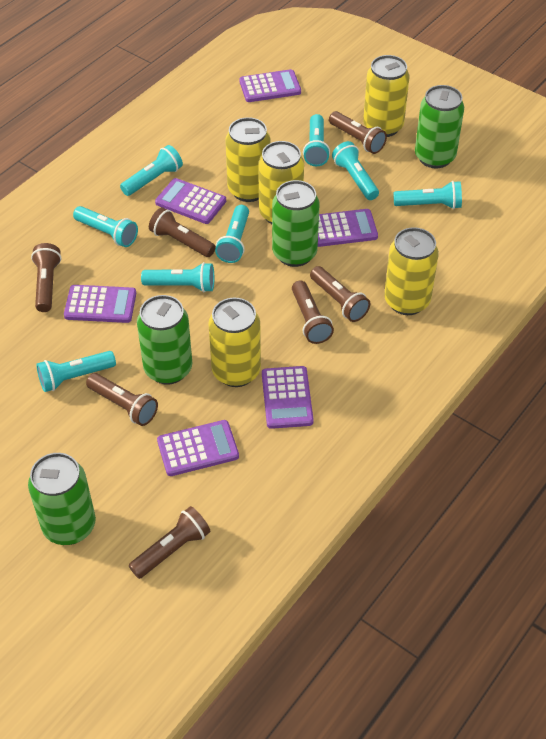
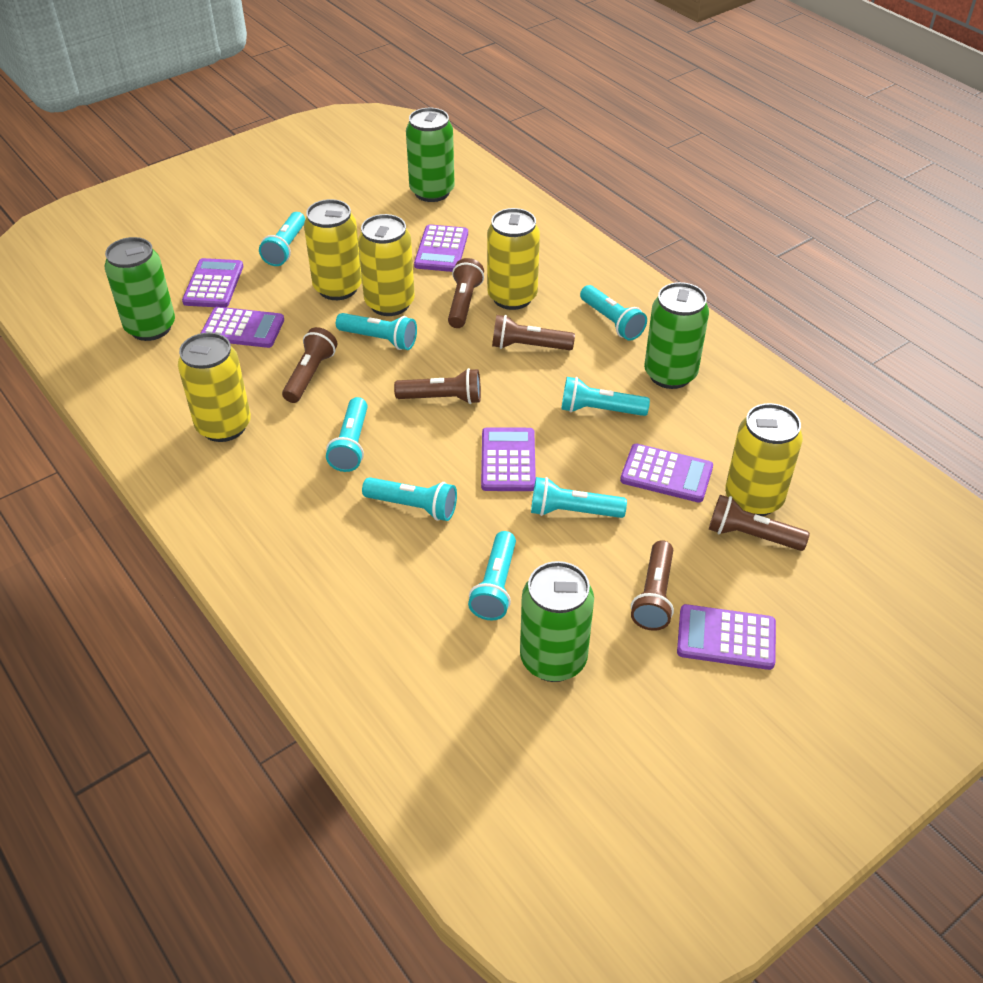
brown flashlight: 7 -> 6

